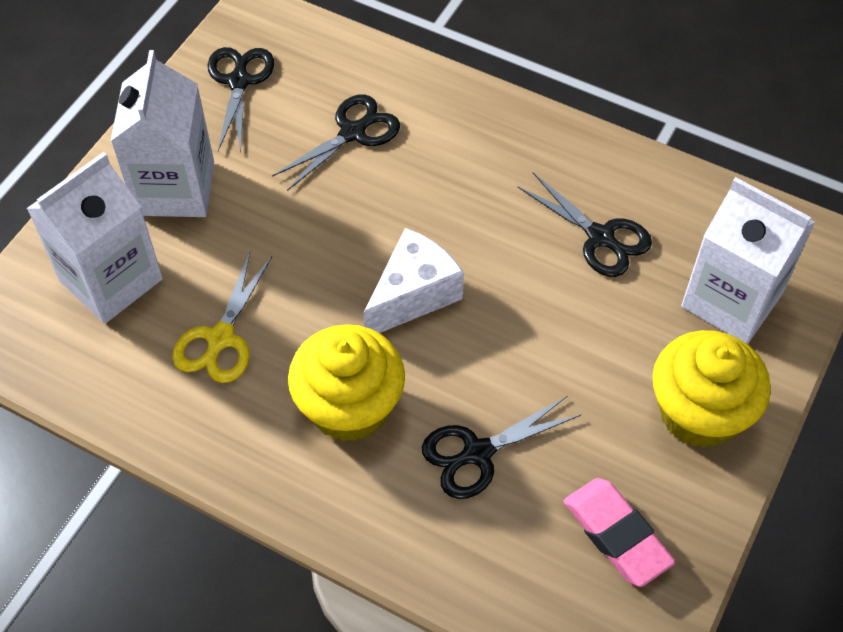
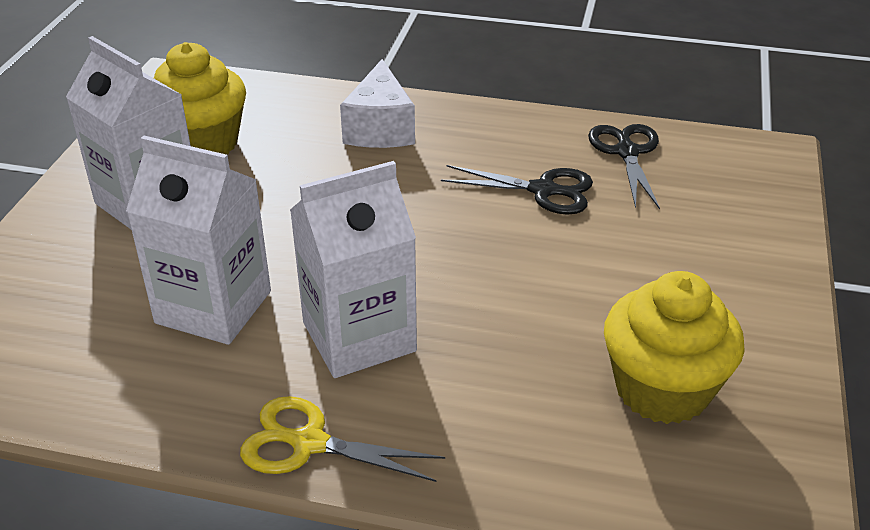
black scissors: 4 -> 2
pink eraser: 1 -> 0

